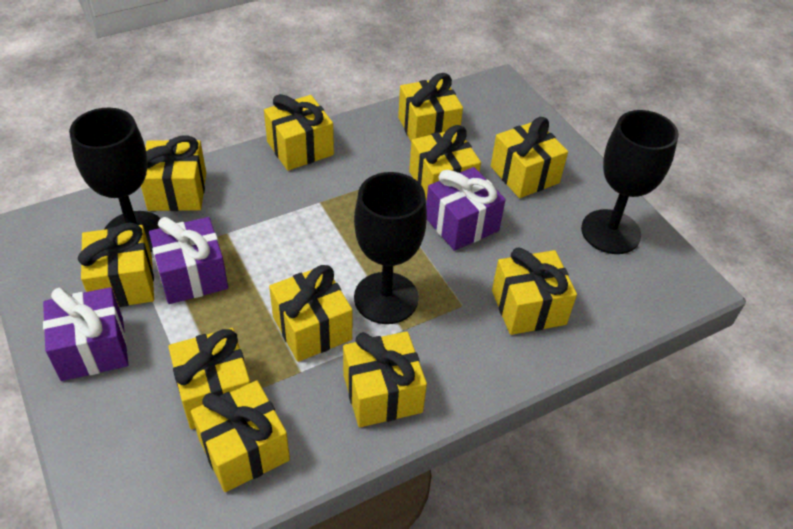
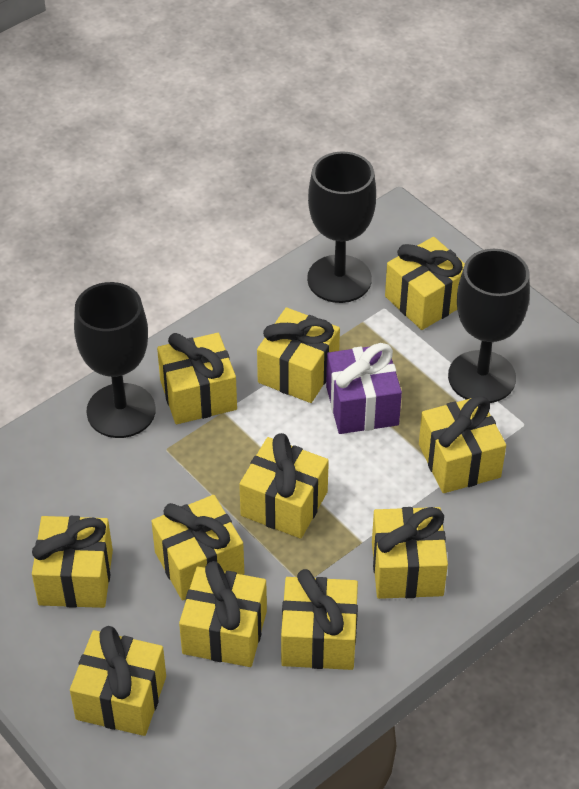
purple gift: 3 -> 1

